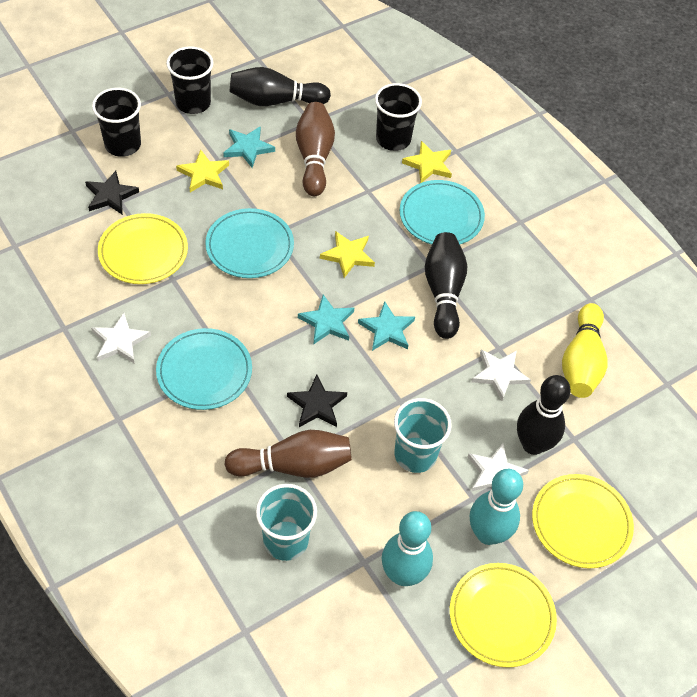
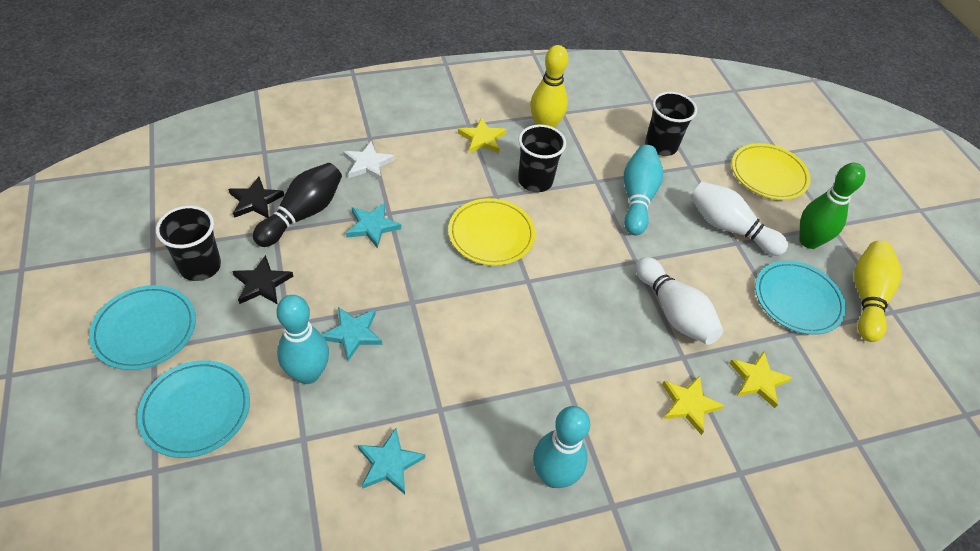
black bowling pin: 3 -> 1
brown bowling pin: 2 -> 0
green bowling pin: 0 -> 1
turquoise bowling pin: 2 -> 3
turquoise cup: 2 -> 0
white bowling pin: 0 -> 2
white star: 3 -> 1
yellow bowling pin: 1 -> 2
yellow plate: 3 -> 2

